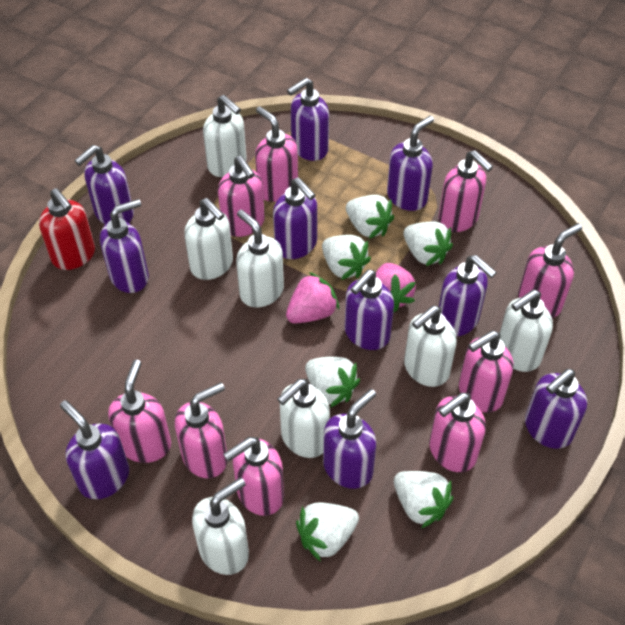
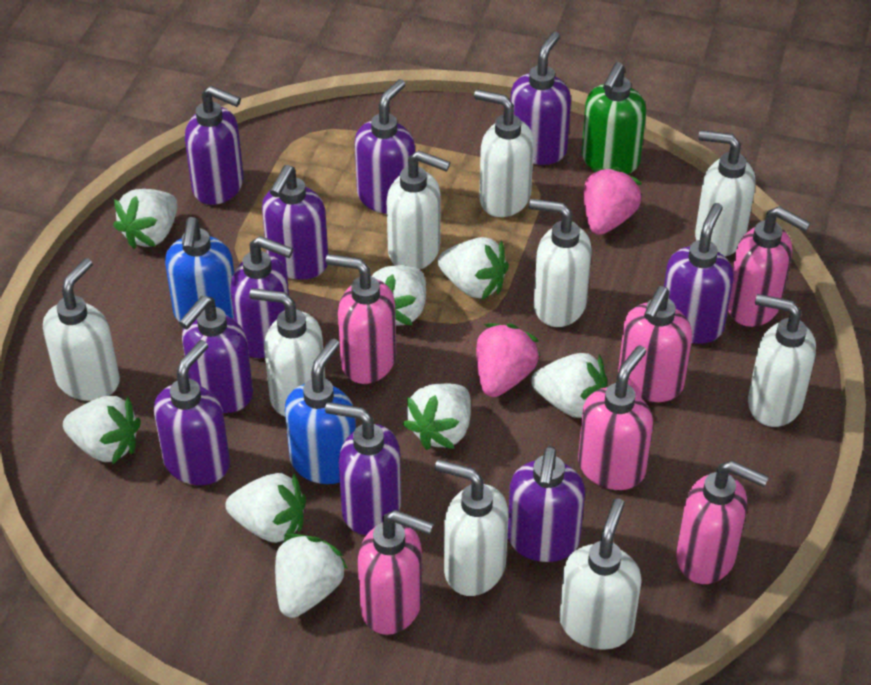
blue soap dispenser: 0 -> 2
green soap dispenser: 0 -> 1
pink soap dispenser: 9 -> 6
red soap dispenser: 1 -> 0
white soap dispenser: 7 -> 9
white strawberry: 6 -> 8

